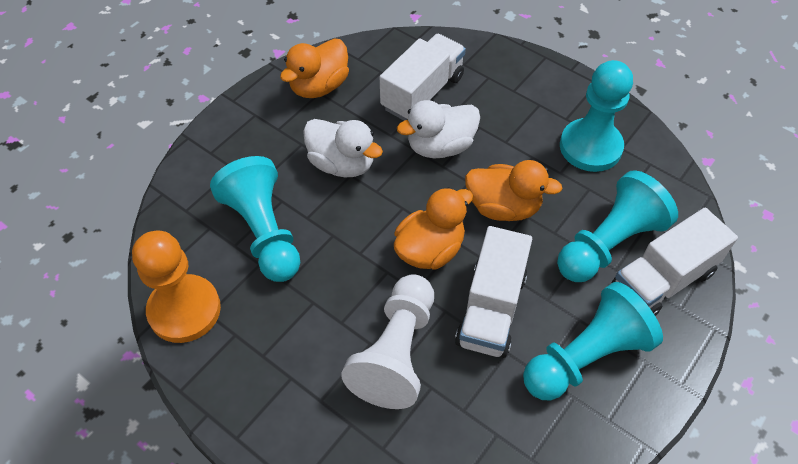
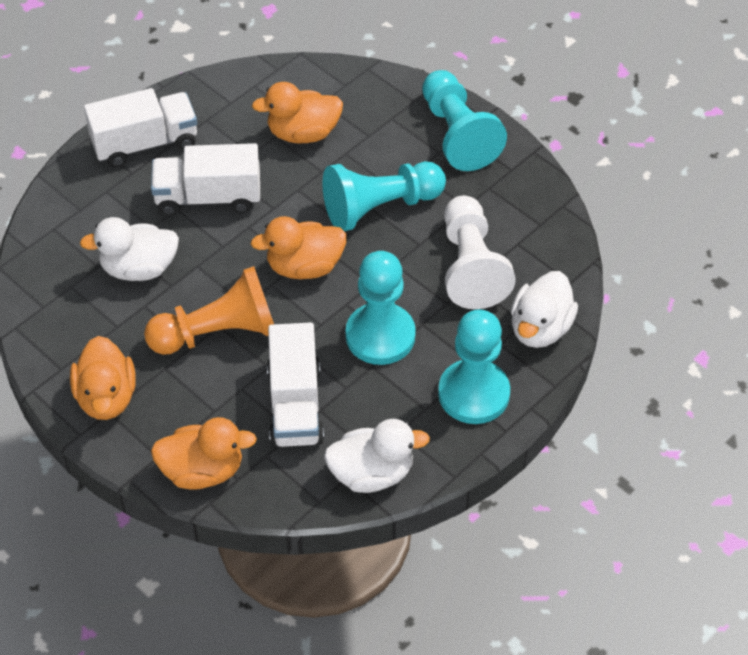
orange duck: 3 -> 4
white duck: 2 -> 3

